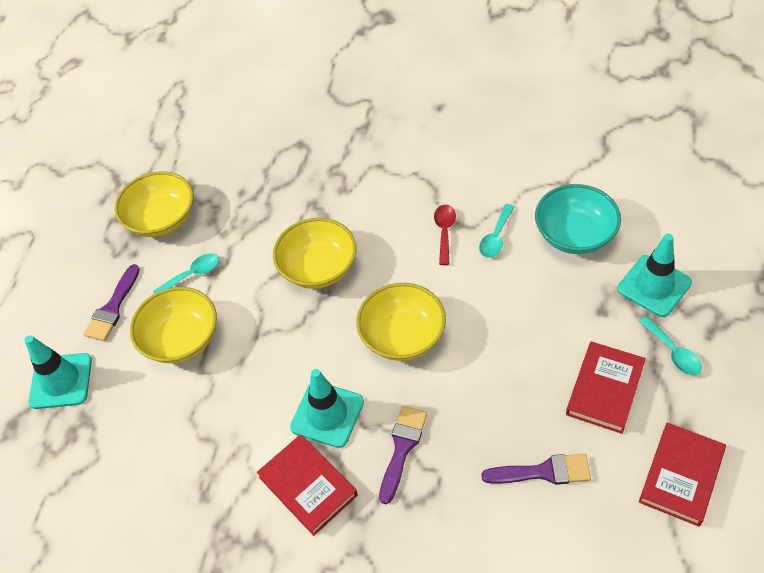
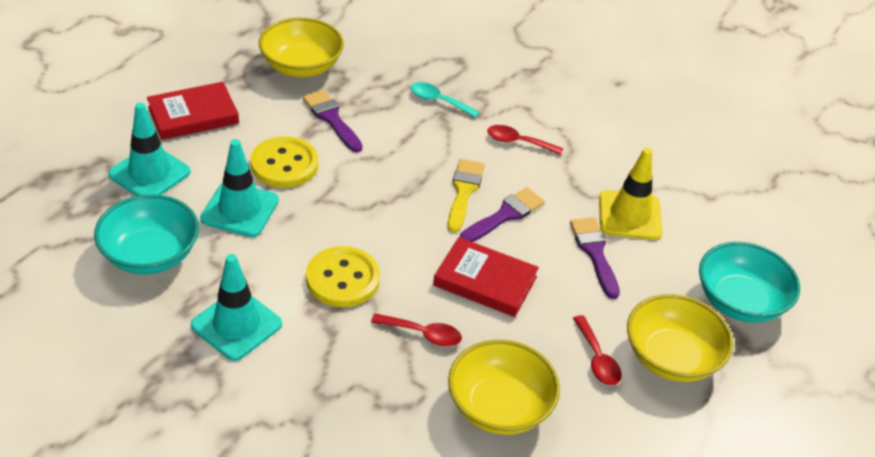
red book: 3 -> 2
red spoon: 1 -> 3
turquoise bowl: 1 -> 2
turquoise spoon: 3 -> 1
yellow bowl: 4 -> 3
yellow brush: 0 -> 1
yellow button: 0 -> 2
yellow traffic cone: 0 -> 1

